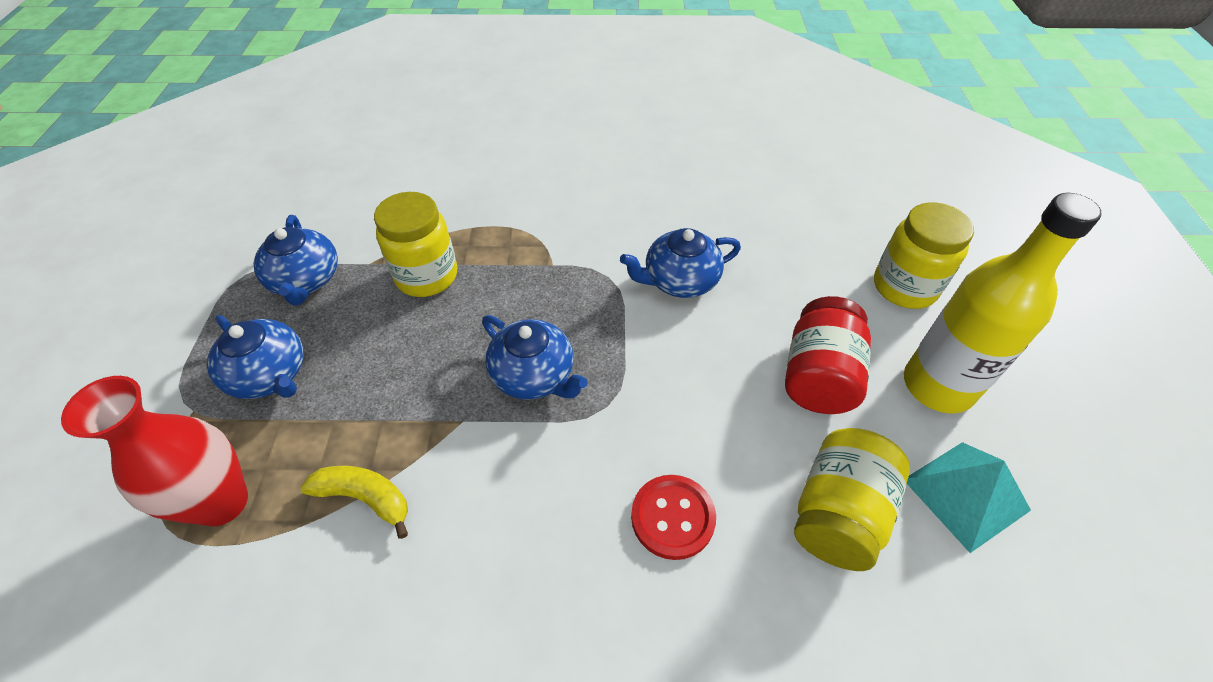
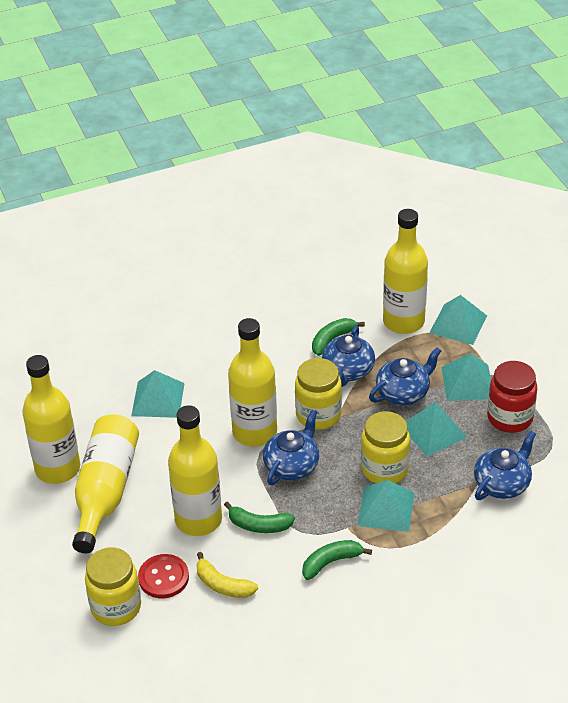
green banana: 0 -> 3
red vase: 1 -> 0
turquoise pyramid: 1 -> 5
yellow bottle: 1 -> 5

